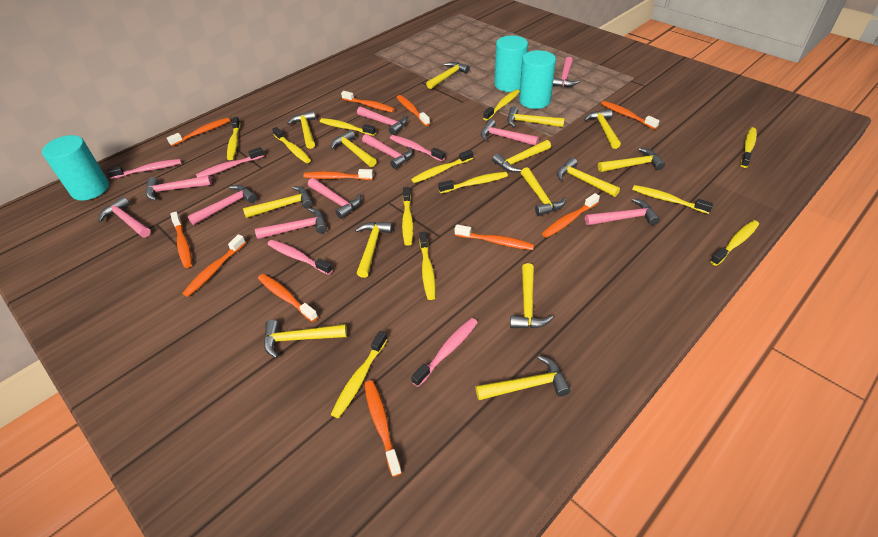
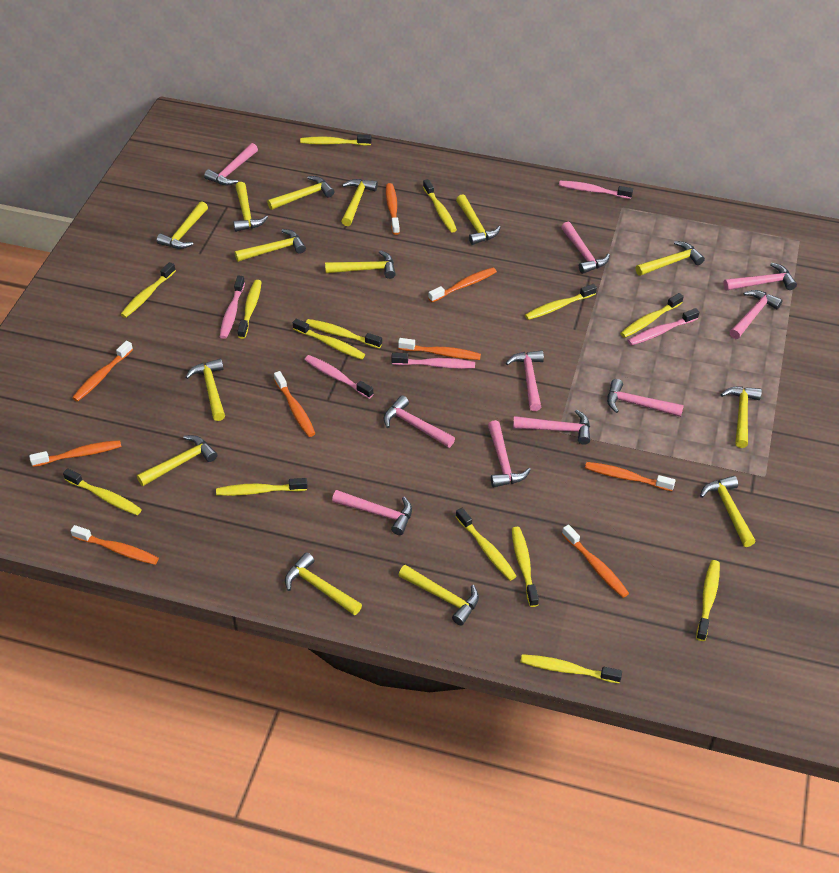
orange toothbrush: 11 -> 9
turquoise cylinder: 3 -> 0
yellow toothbrush: 12 -> 14

